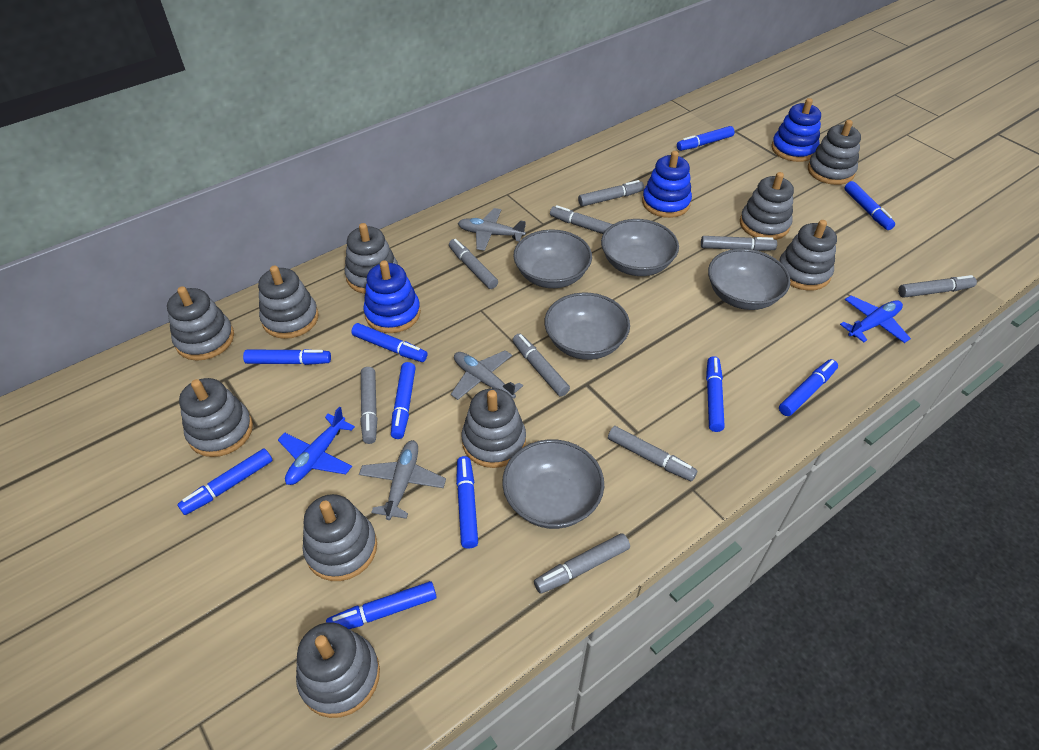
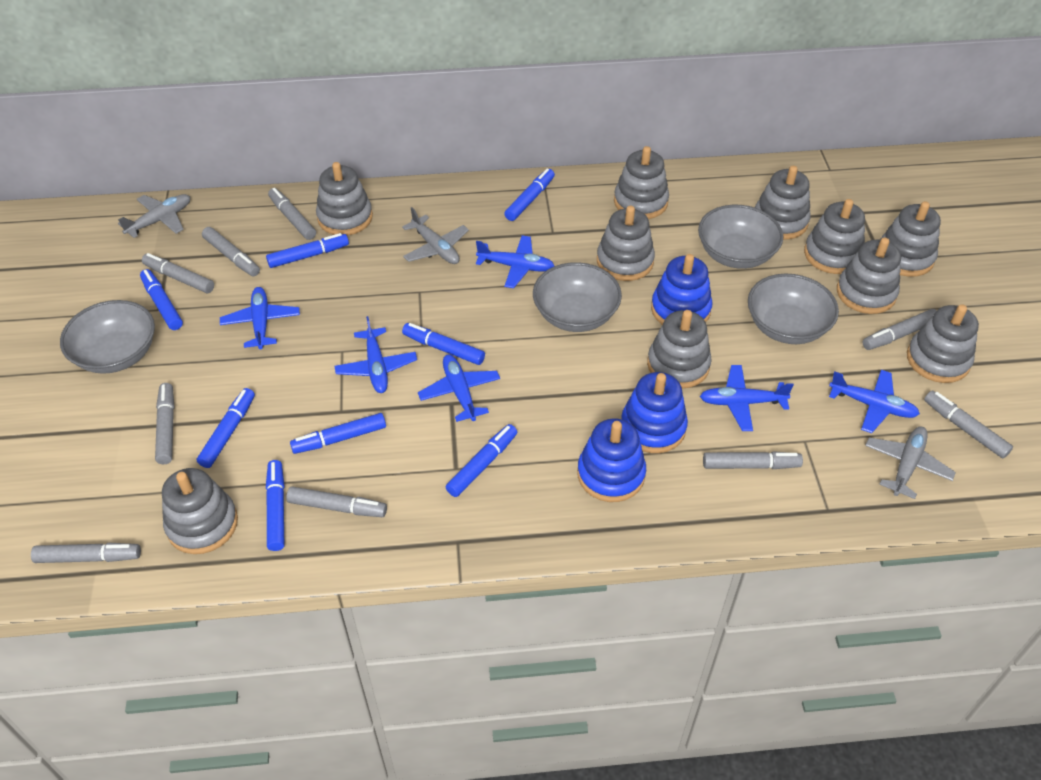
blue marker: 10 -> 8
blue plane: 2 -> 6
grey bowl: 5 -> 4

